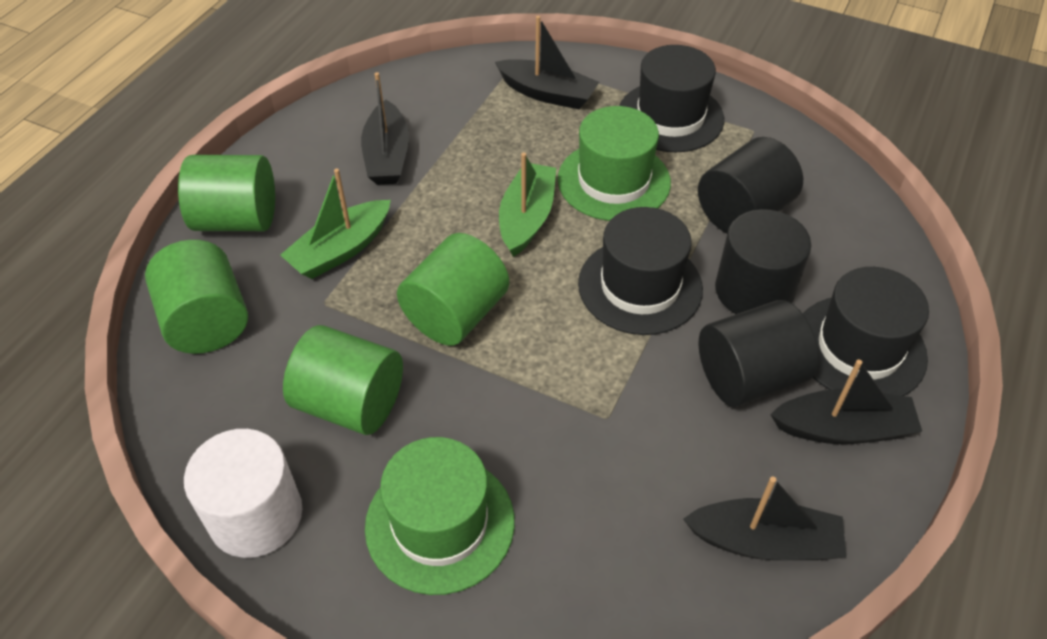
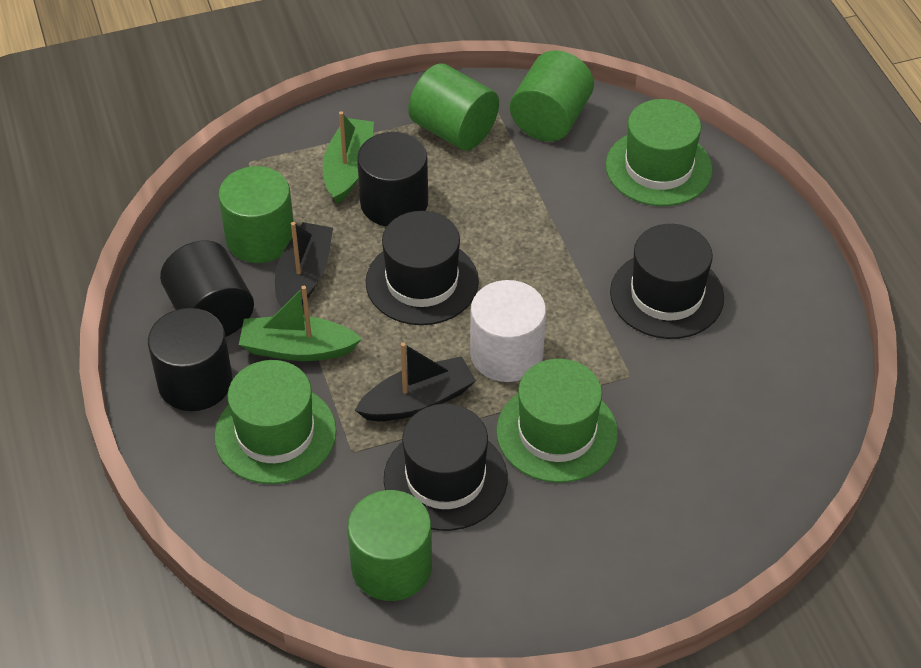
black boat: 4 -> 2
green hat: 2 -> 3

